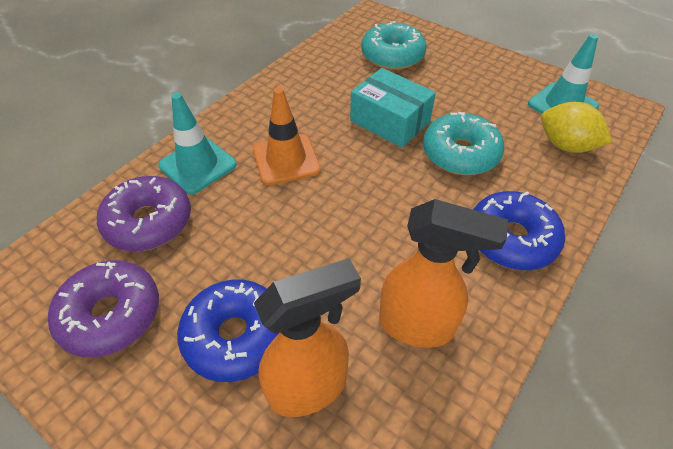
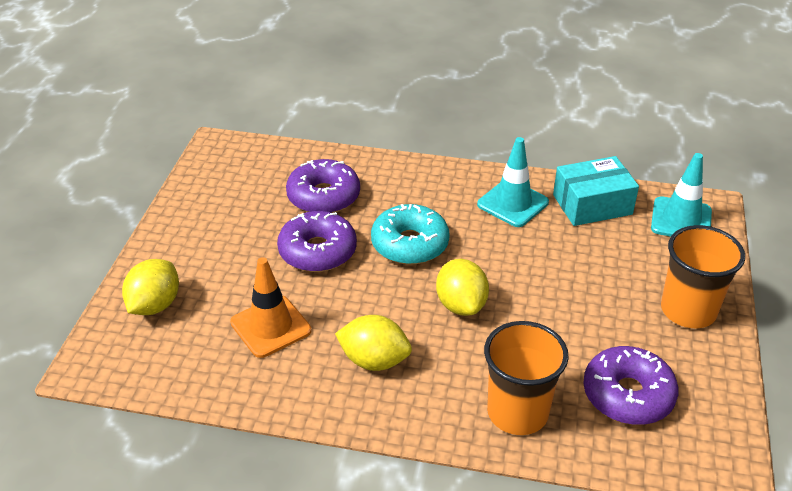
blue donut: 2 -> 0
orange cup: 0 -> 2
orange spray bottle: 2 -> 0
purple donut: 2 -> 3
turquoise donut: 2 -> 1
yellow lemon: 1 -> 3

